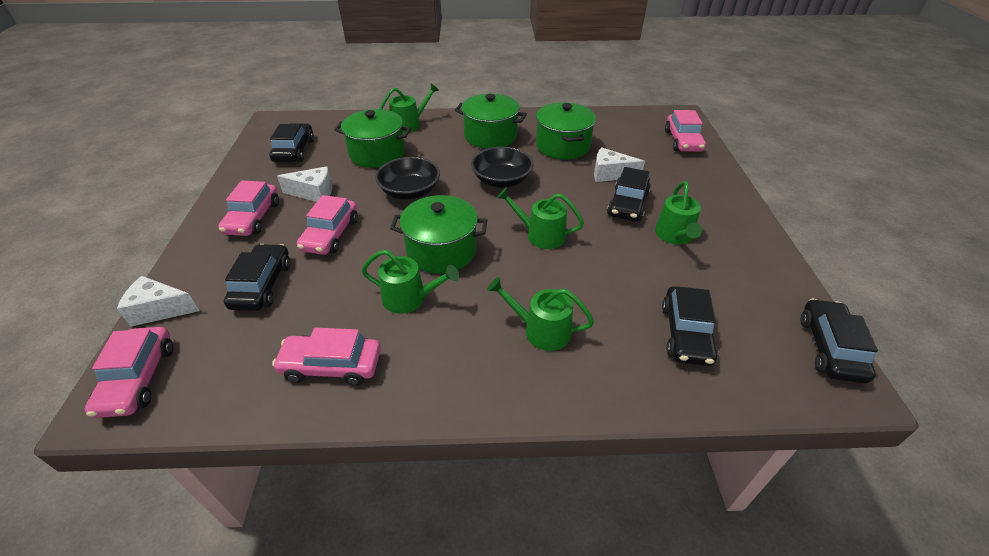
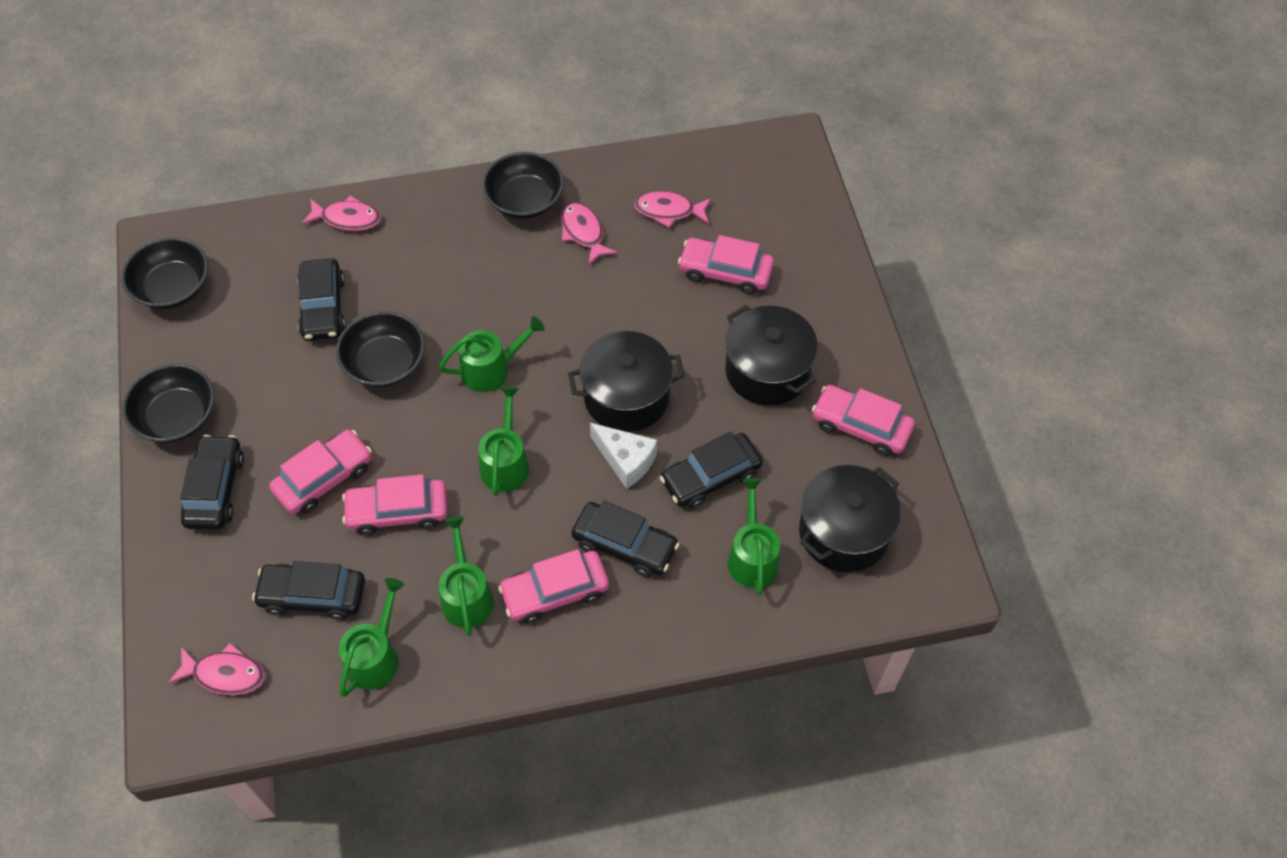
black bowl: 2 -> 4
black pot: 0 -> 3
green pot: 4 -> 0
pink fish: 0 -> 4
white cheese: 3 -> 1

